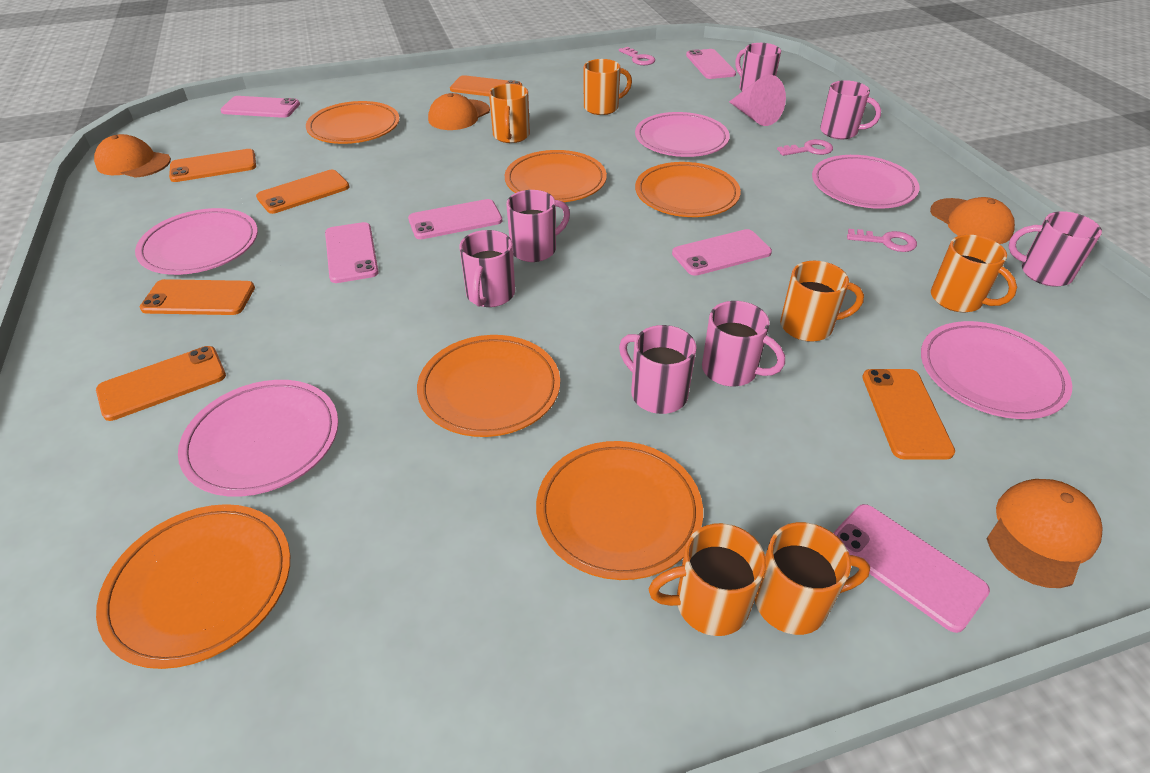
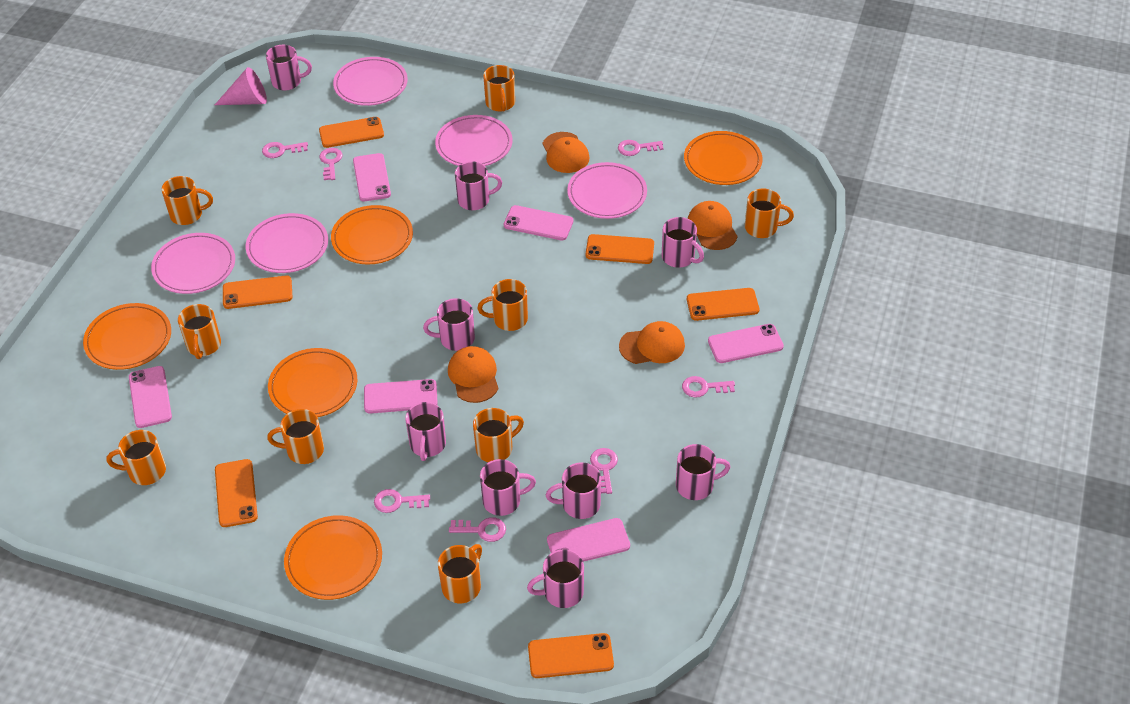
orange mug: 6 -> 9
orange plate: 6 -> 5
pink key: 3 -> 7
pink mug: 7 -> 9

